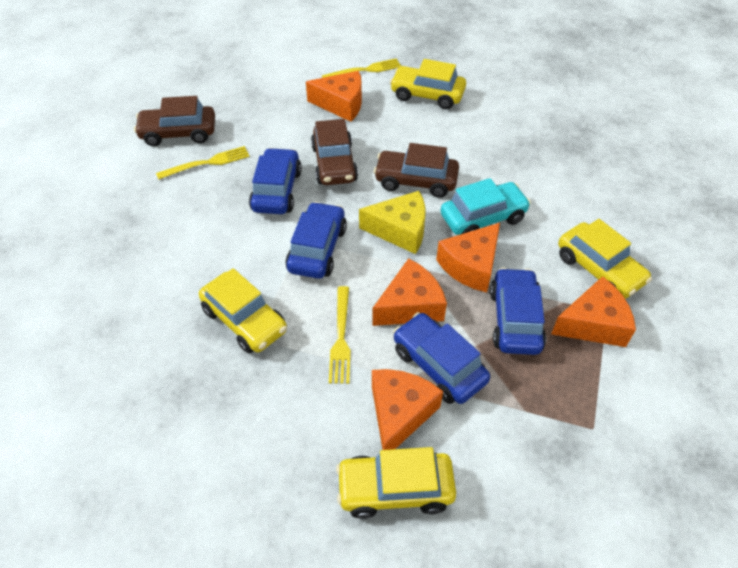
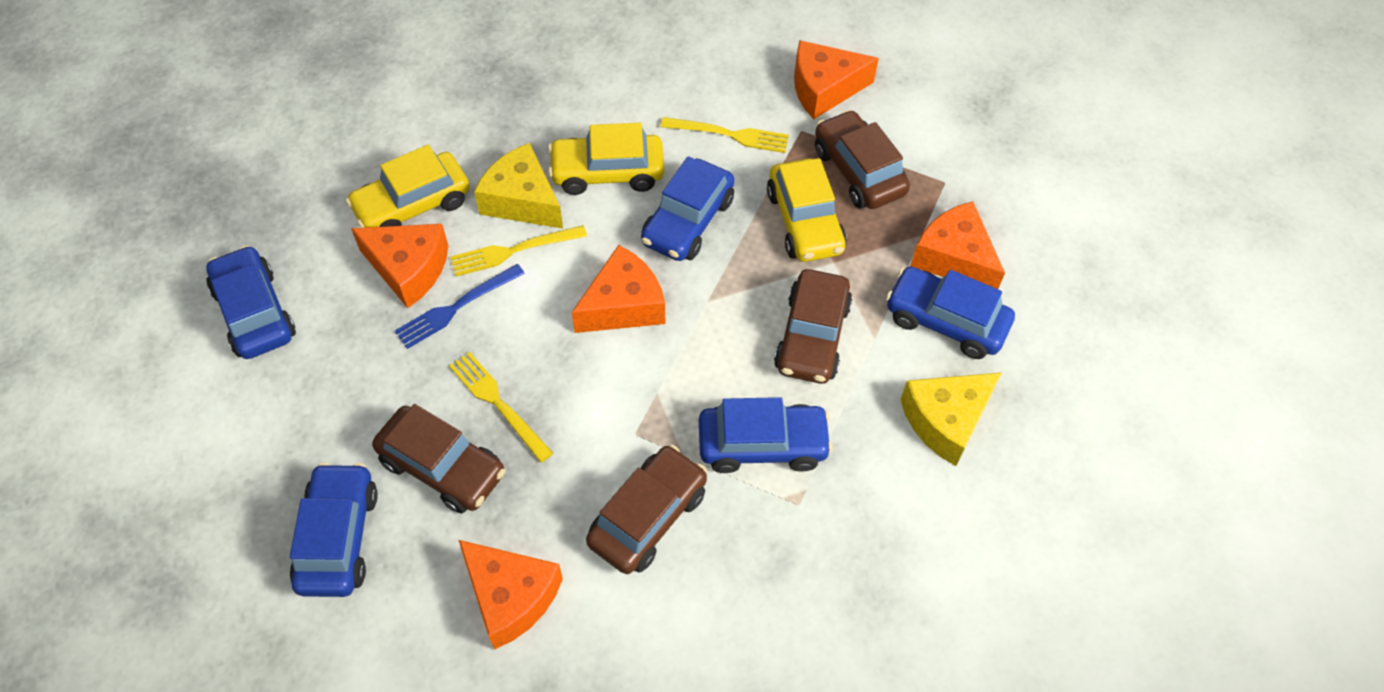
blue car: 4 -> 5
blue fork: 0 -> 1
brown car: 3 -> 4
turquoise car: 1 -> 0
yellow car: 4 -> 3
yellow cheese: 1 -> 2

